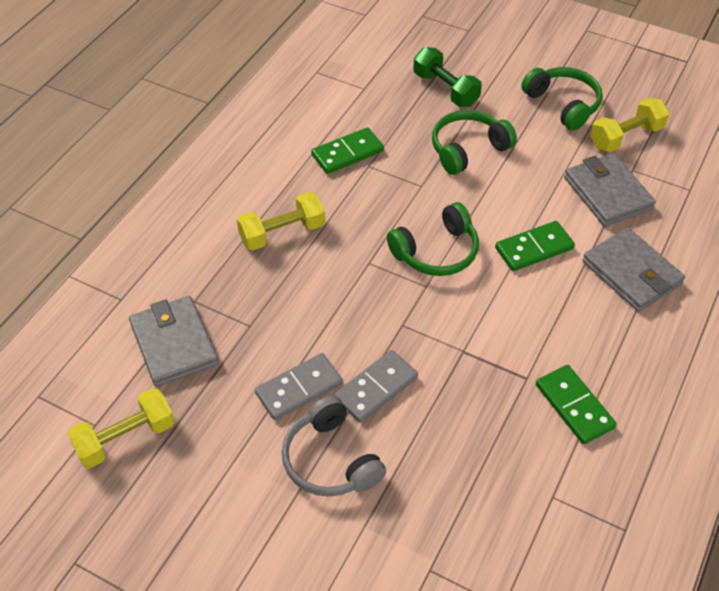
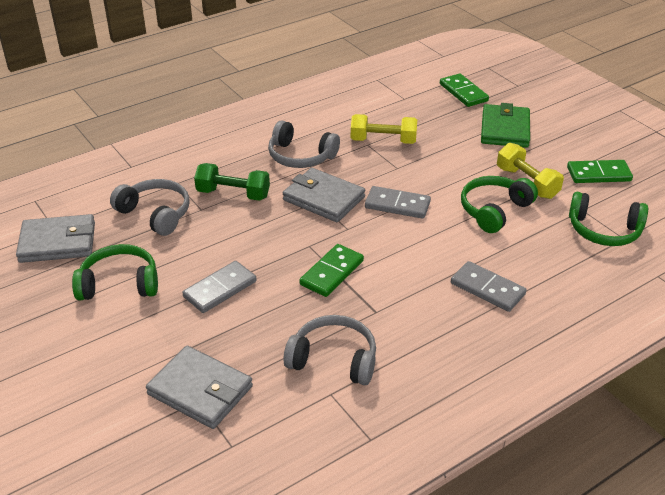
green wallet: 0 -> 1
grey domino: 2 -> 3
grey headphones: 1 -> 3
yellow dumbbell: 3 -> 2

